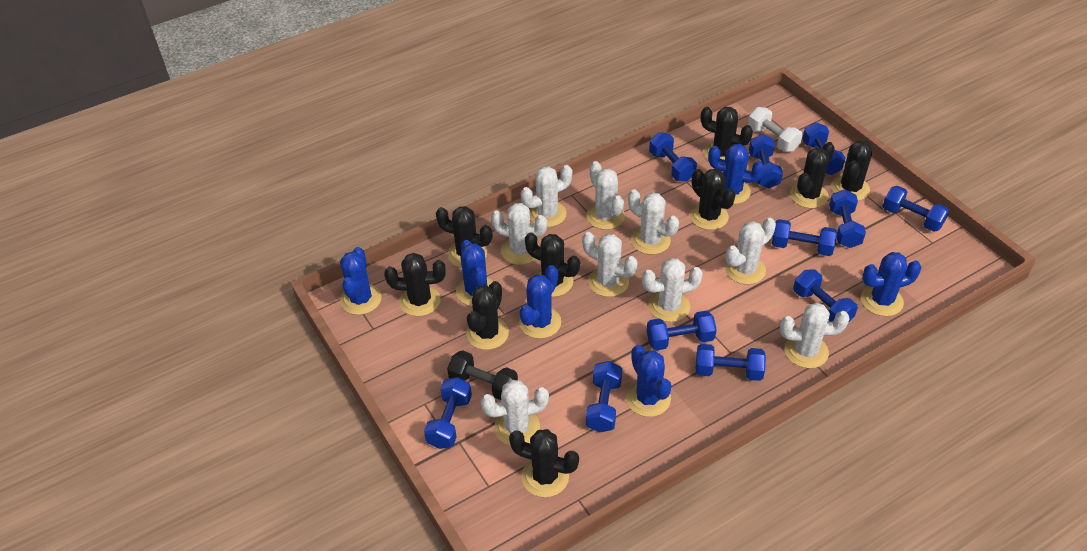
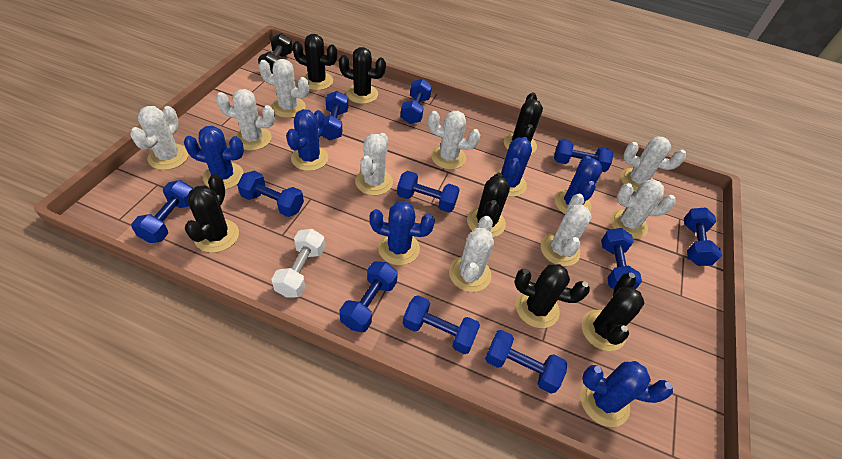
black cactus: 9 -> 7

